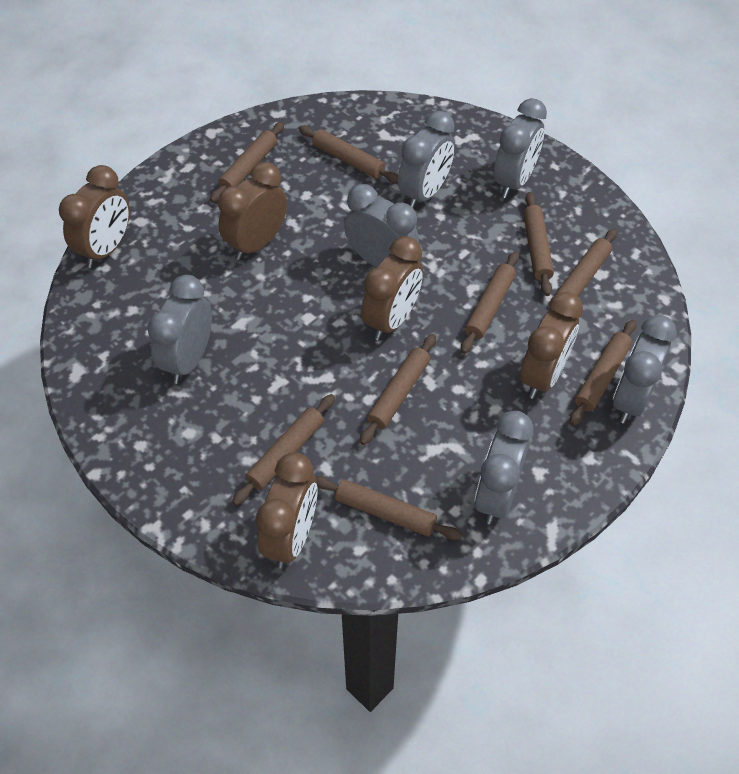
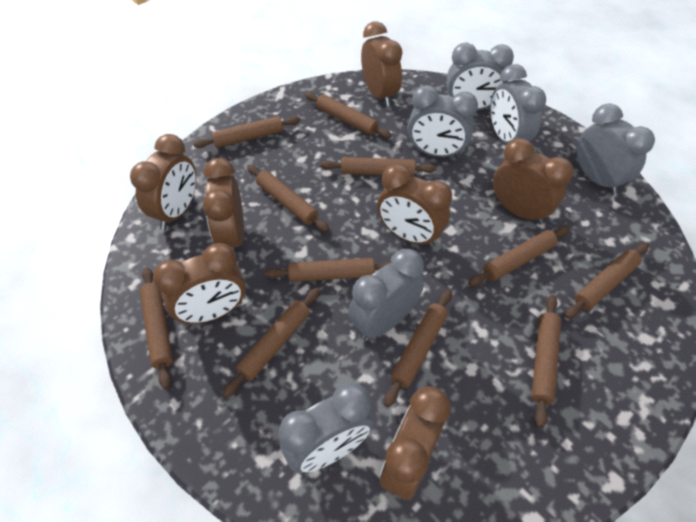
brown clock: 5 -> 7
brown rolling pin: 9 -> 11

